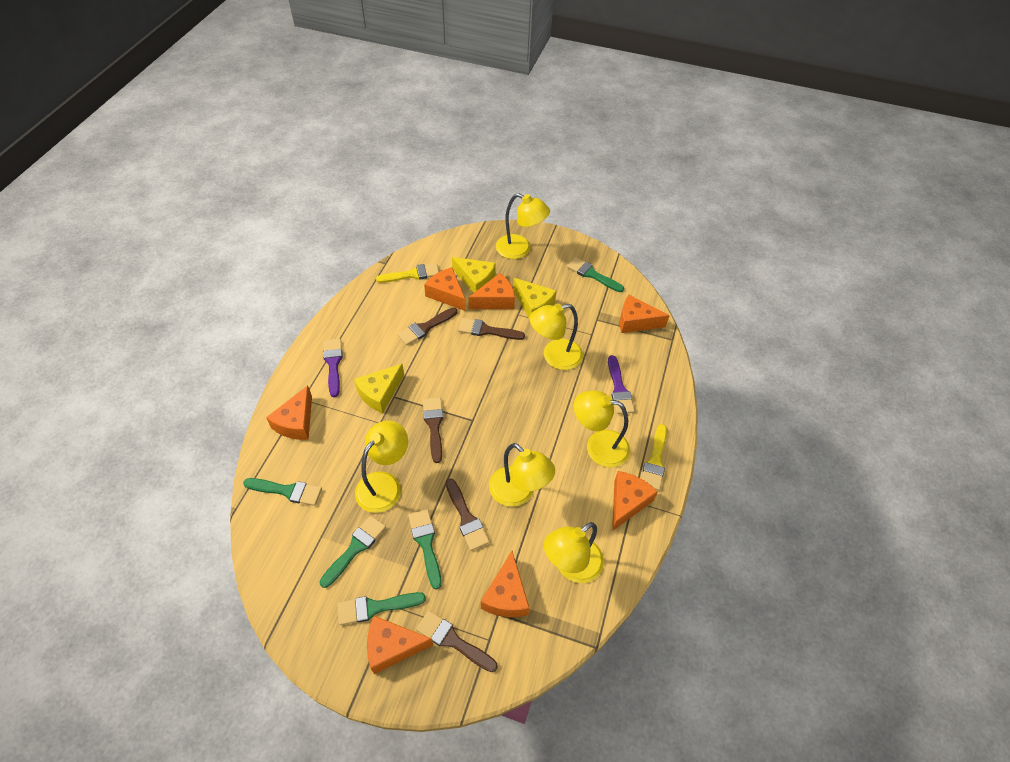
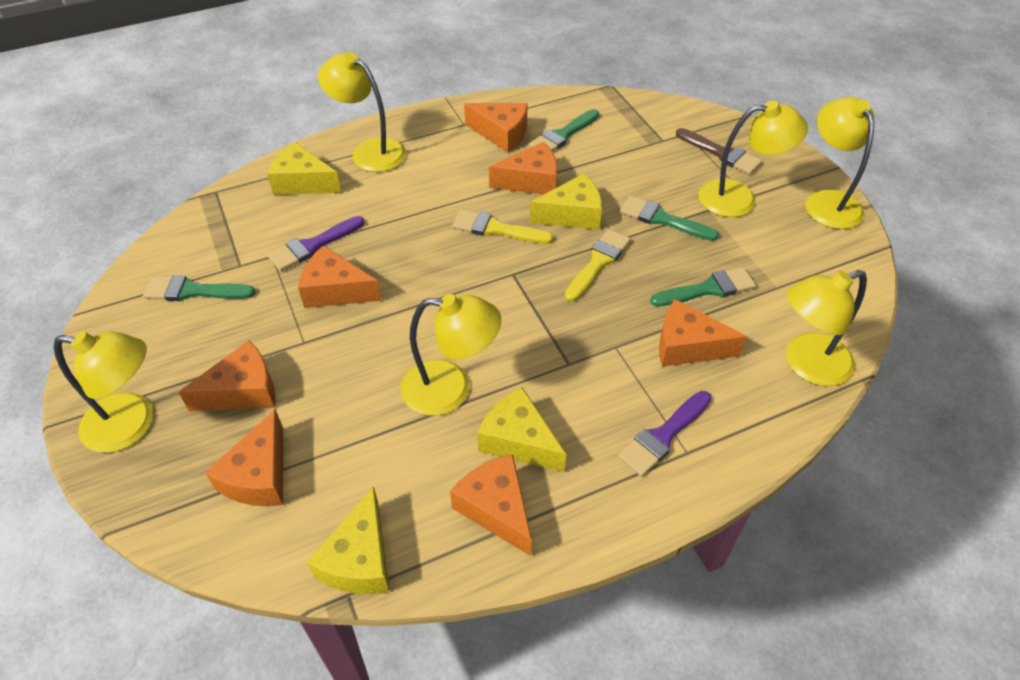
brown brush: 5 -> 1
green brush: 5 -> 4
yellow cheese: 3 -> 4

